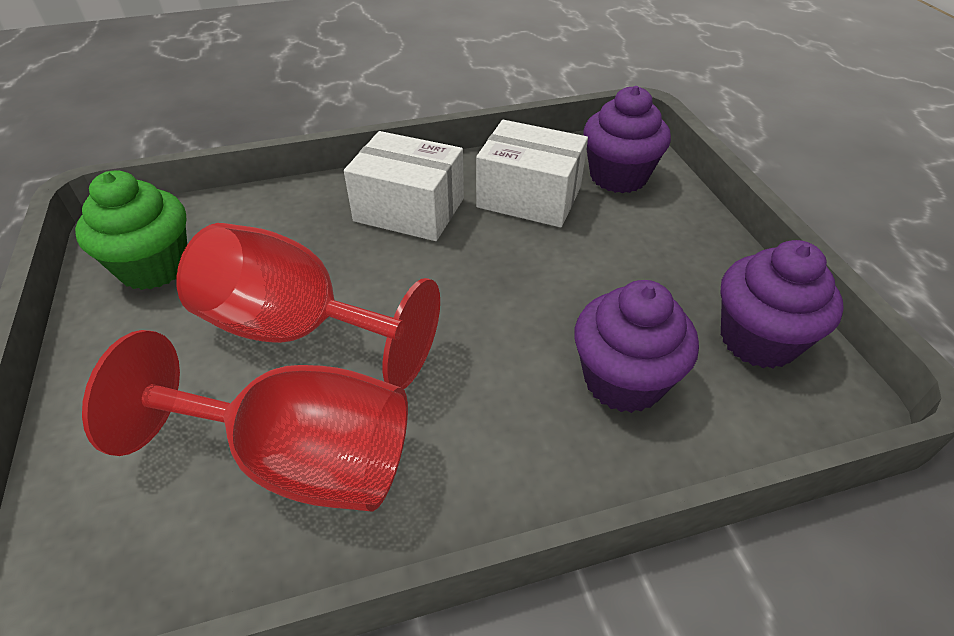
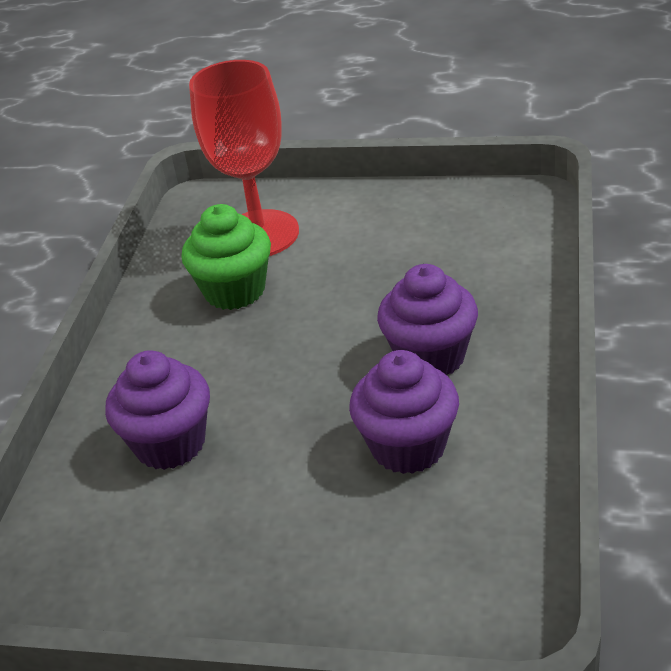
red goblet: 2 -> 1
white box: 2 -> 0

